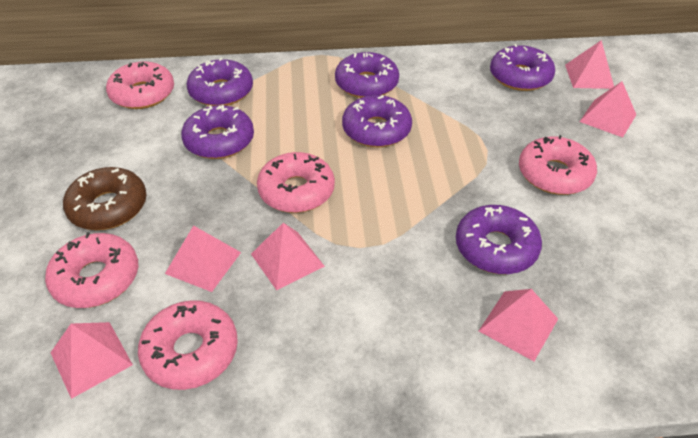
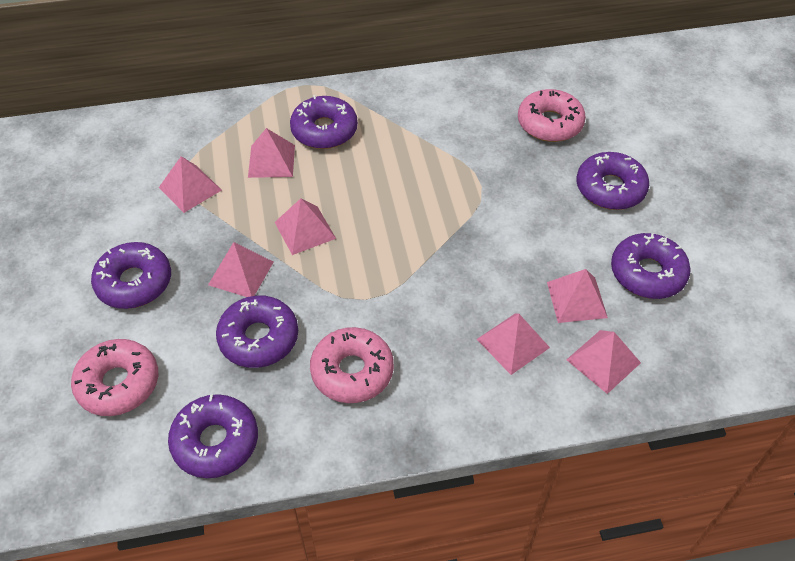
brown donut: 1 -> 0
pink donut: 5 -> 3
pink pyramid: 6 -> 7

